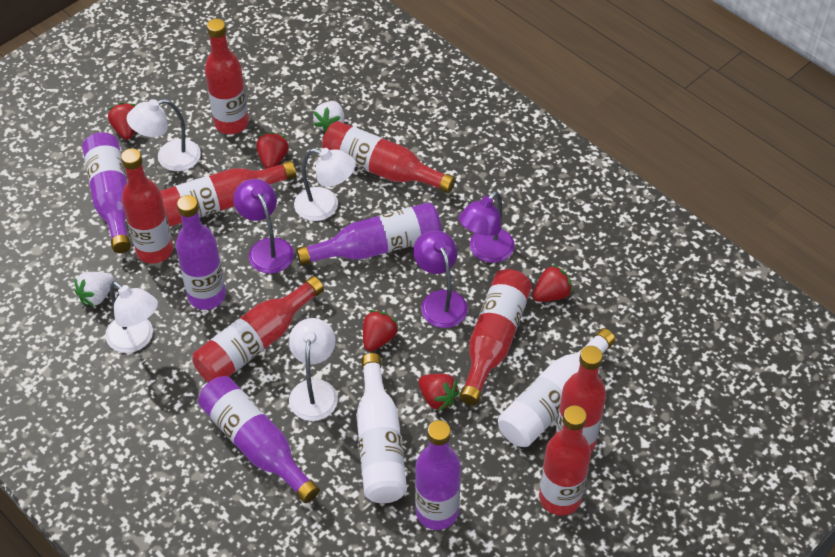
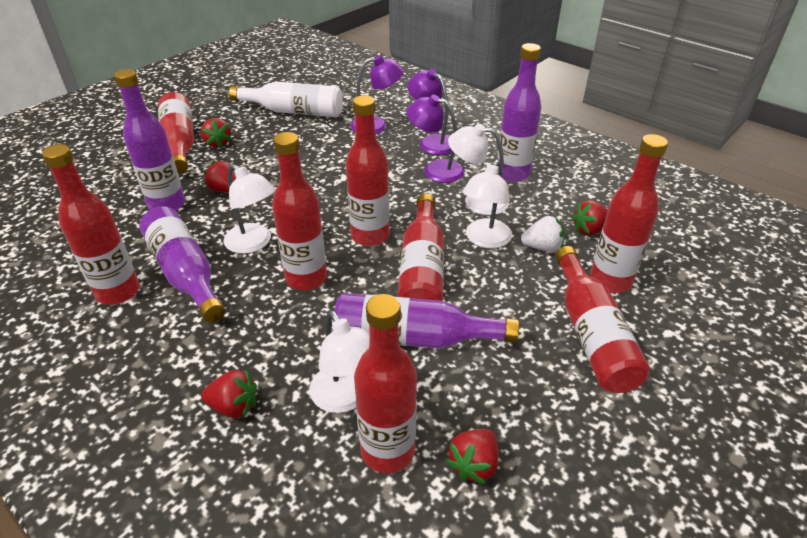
purple bottle: 5 -> 4
white bottle: 2 -> 1
white strawberry: 2 -> 1

